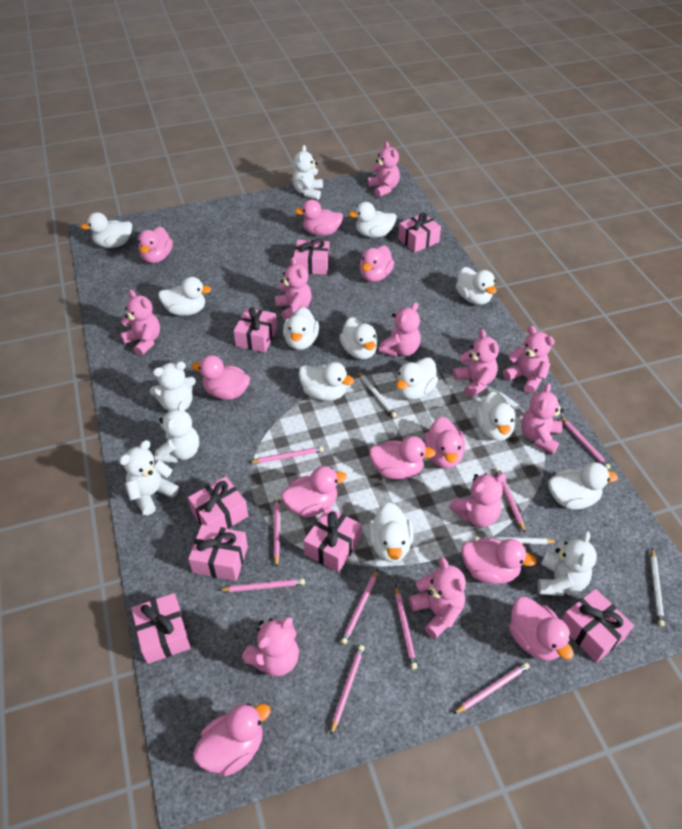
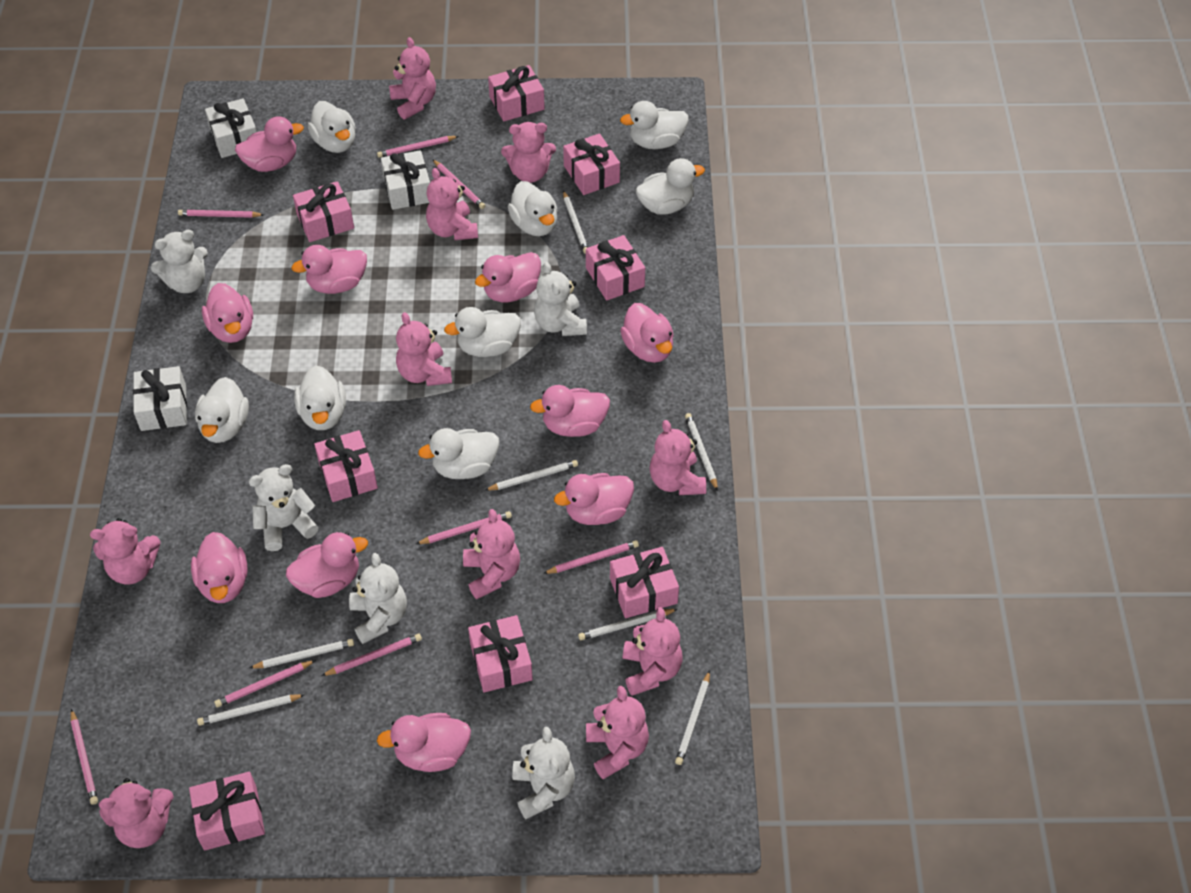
pink pencil: 9 -> 8
white duck: 11 -> 8
white gift: 0 -> 3
white pencil: 3 -> 7

